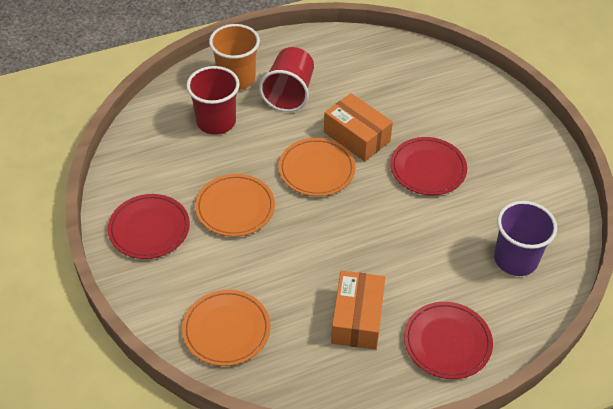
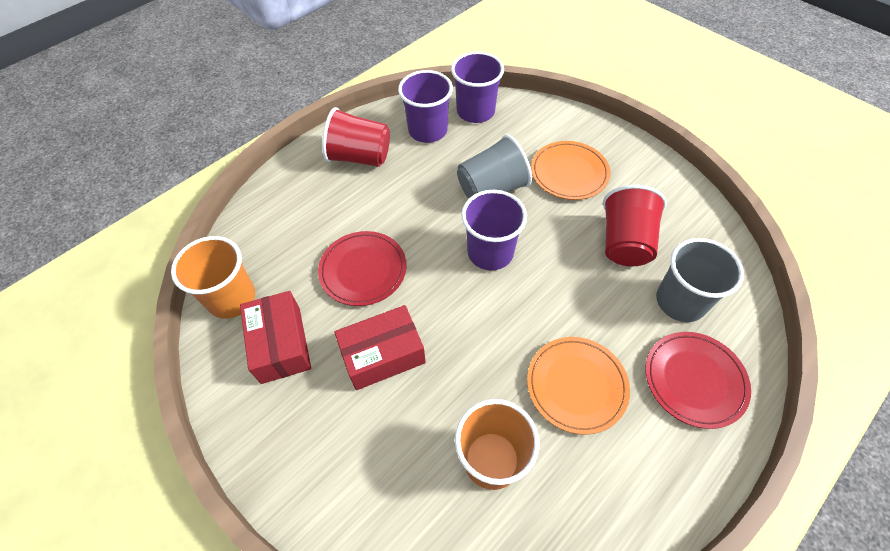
grey cup: 0 -> 2
orange box: 2 -> 0
orange cup: 1 -> 2
orange plate: 3 -> 2
purple cup: 1 -> 3
red box: 0 -> 2
red plate: 3 -> 2

